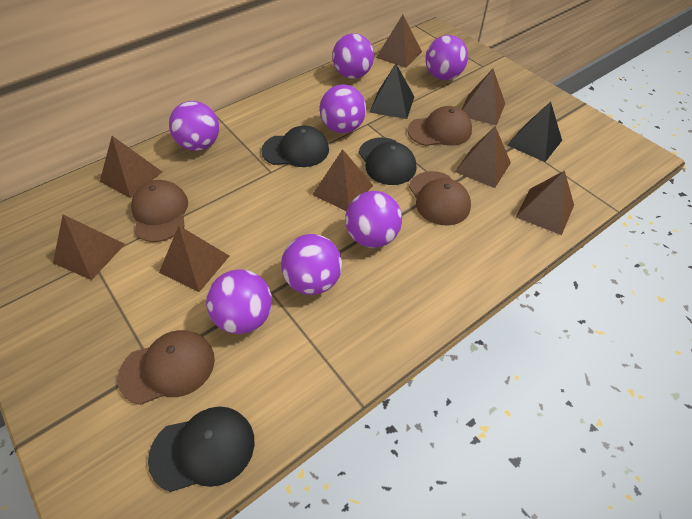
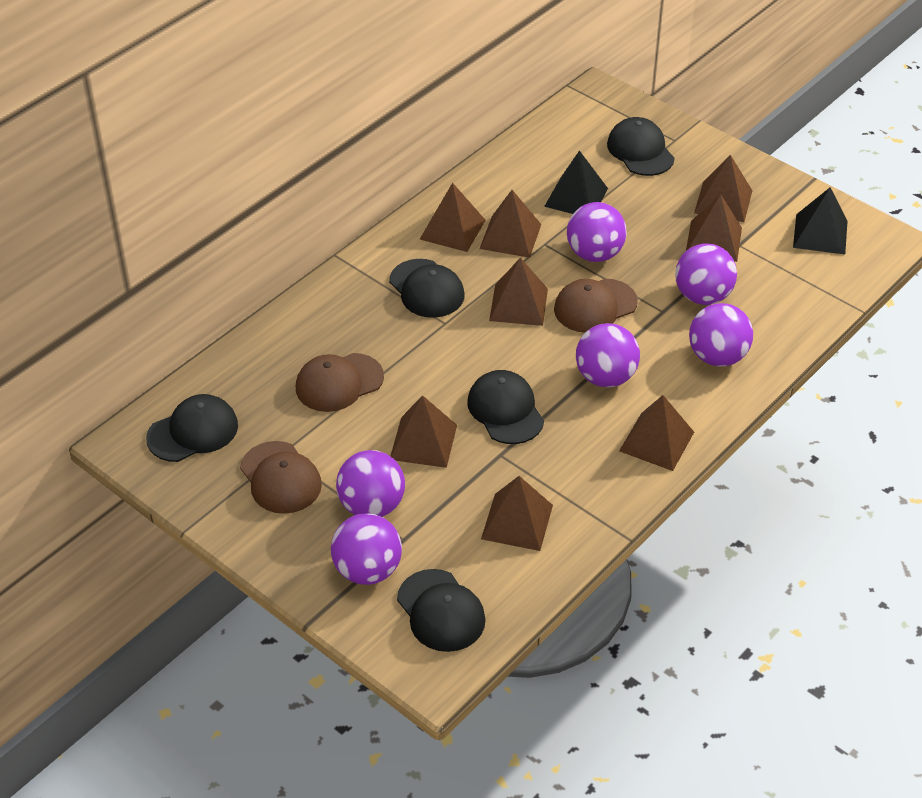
black cap: 3 -> 5
brown cap: 4 -> 3
purple ball: 7 -> 6

